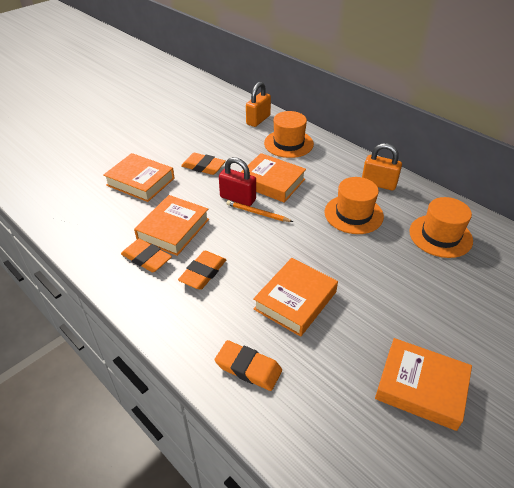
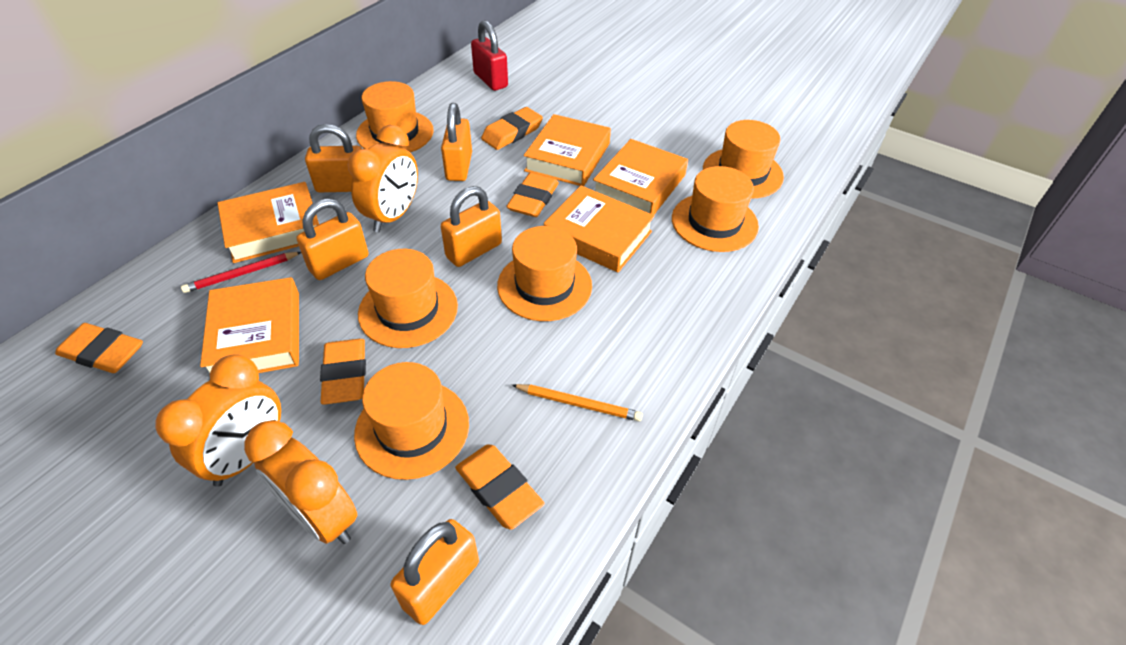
orange clock: 0 -> 3
orange eraser: 4 -> 5
orange hat: 3 -> 6
orange padlock: 2 -> 5
red pencil: 0 -> 1

